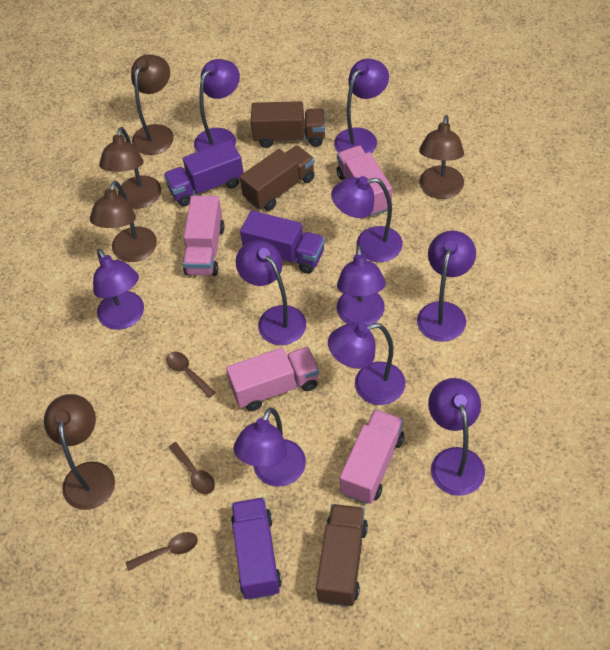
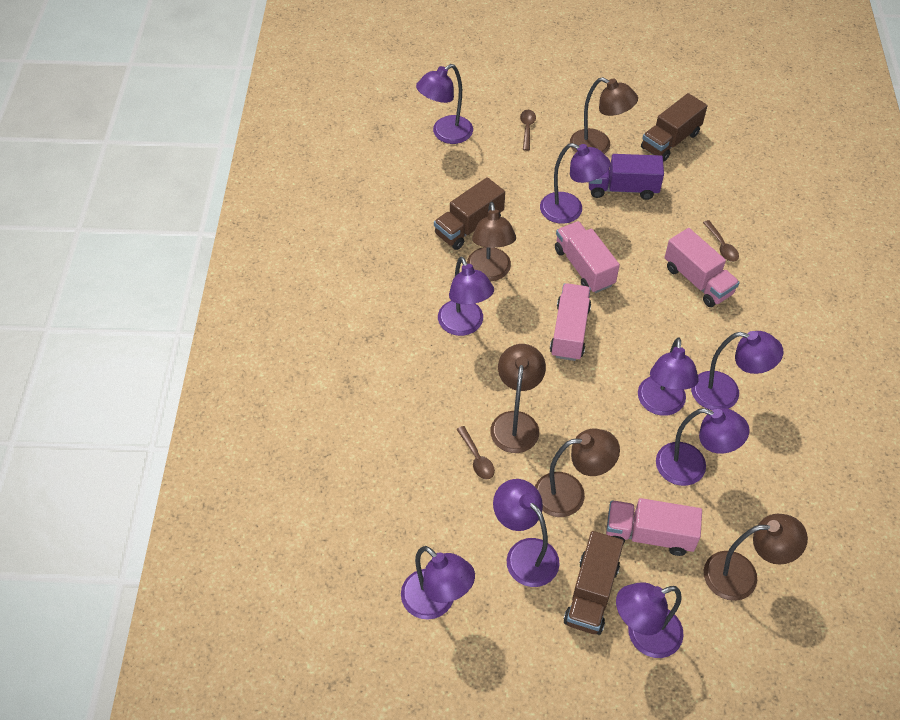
purple lamp: 10 -> 9
purple truck: 3 -> 1

